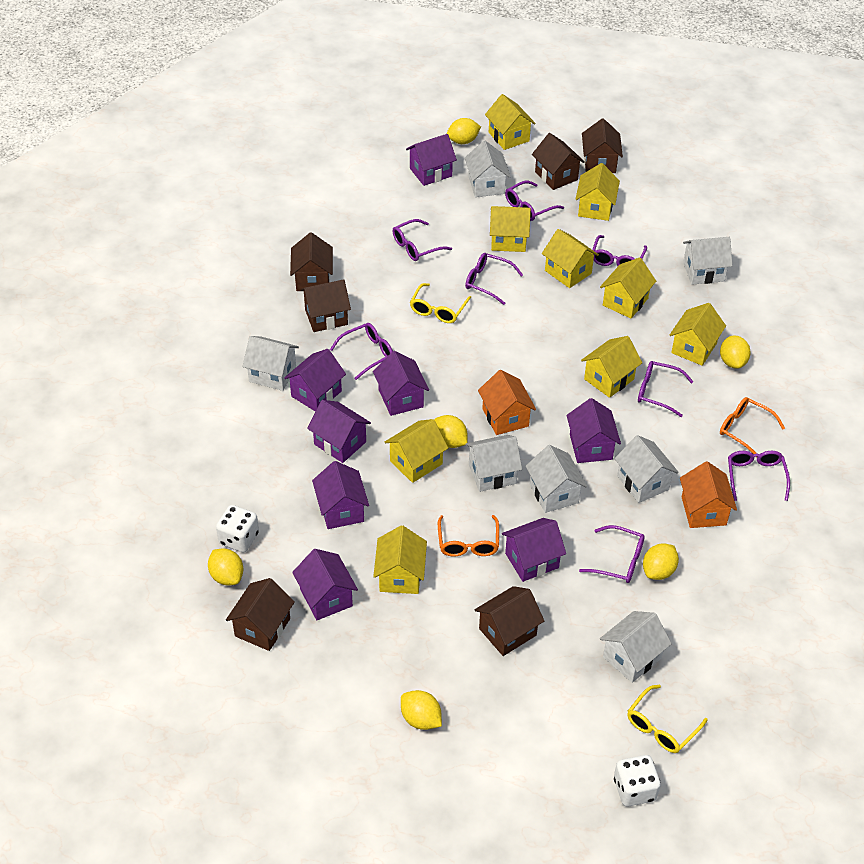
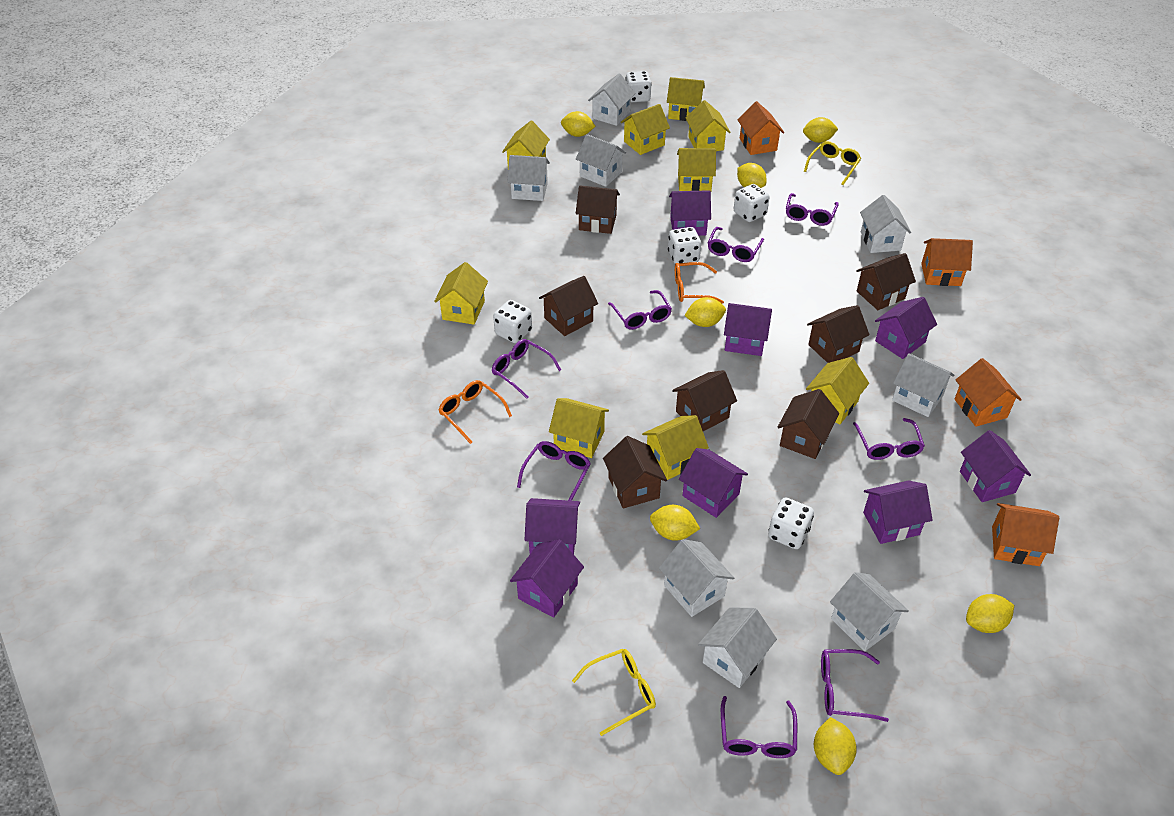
brown house: 6 -> 7
orange house: 2 -> 4
white dice: 2 -> 5
white house: 7 -> 8
yellow lemon: 6 -> 7

